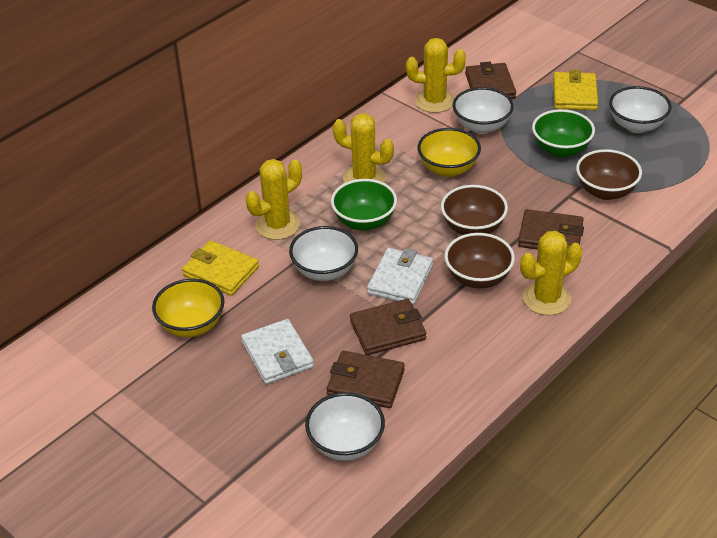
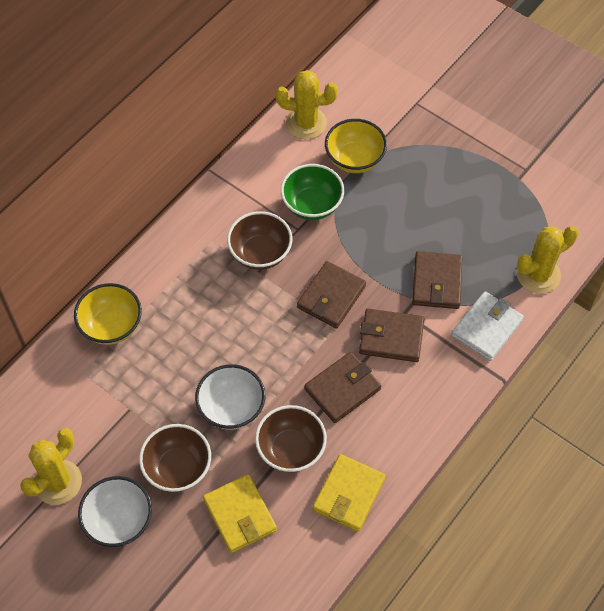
green bowl: 2 -> 1
white bowl: 4 -> 2
white wallet: 2 -> 1
yellow cactus: 4 -> 3

